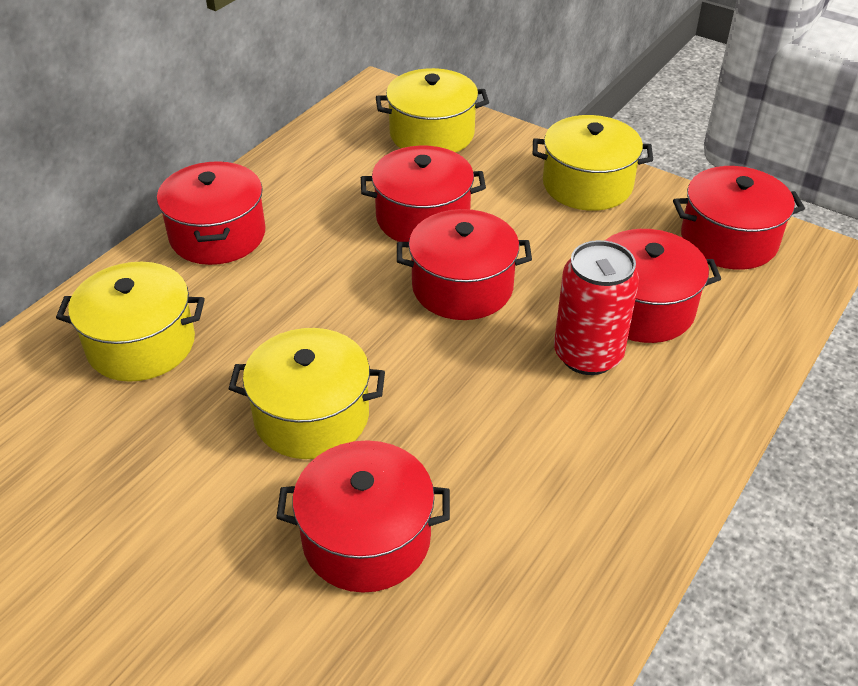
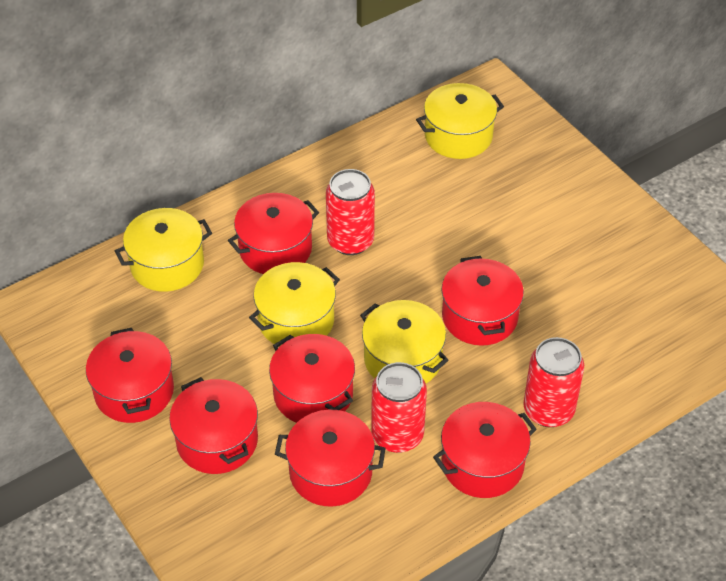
red can: 1 -> 3
red pot: 6 -> 7

